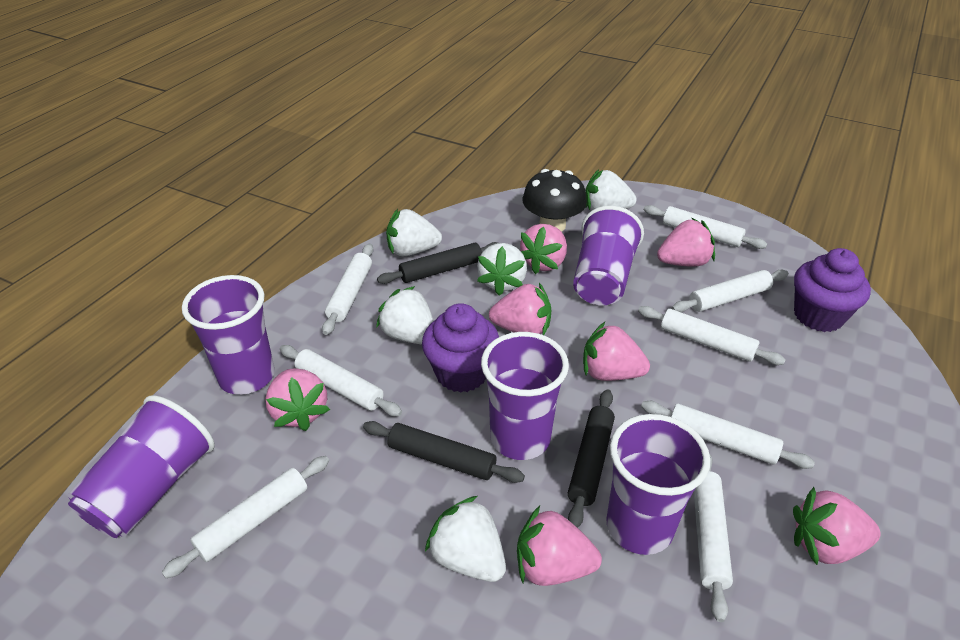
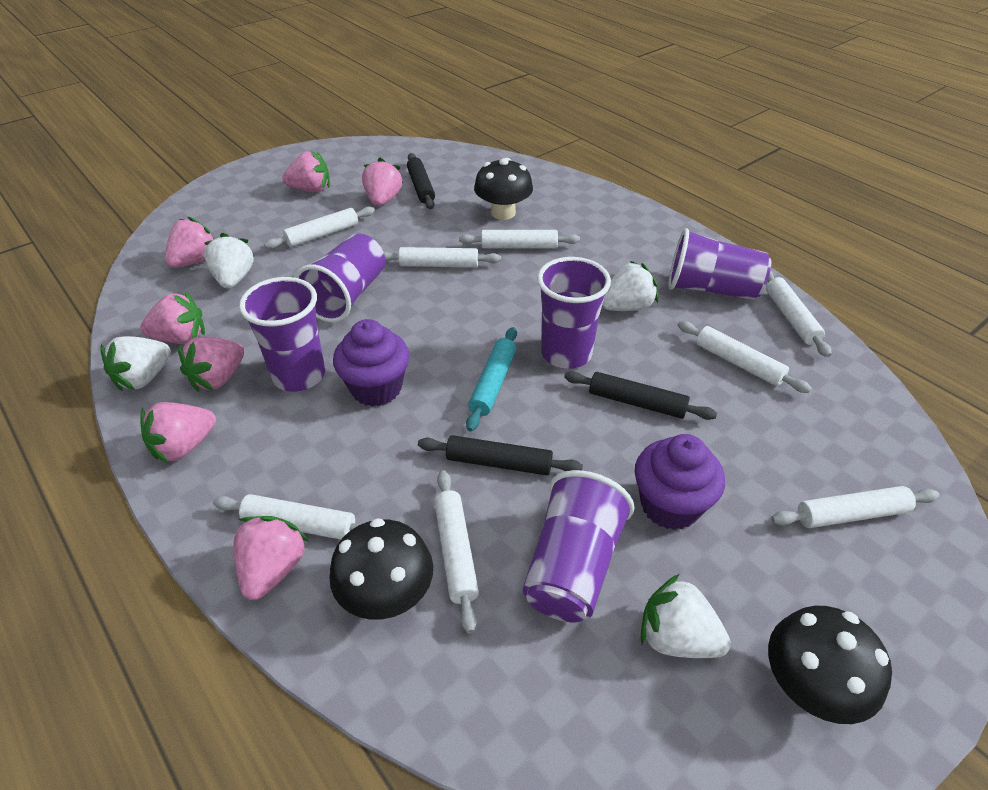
black mushroom: 1 -> 3
turquoise rolling pin: 0 -> 1
white strawberry: 5 -> 4

